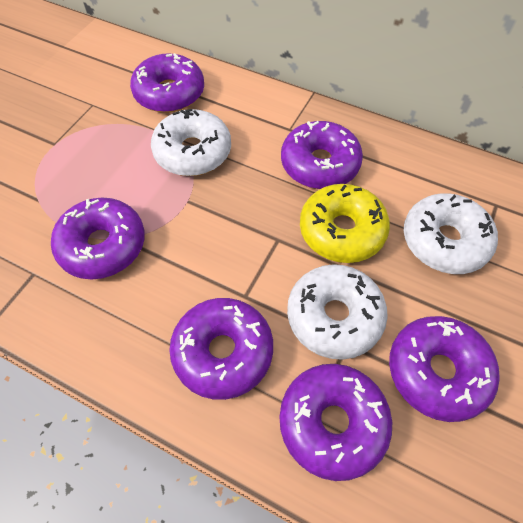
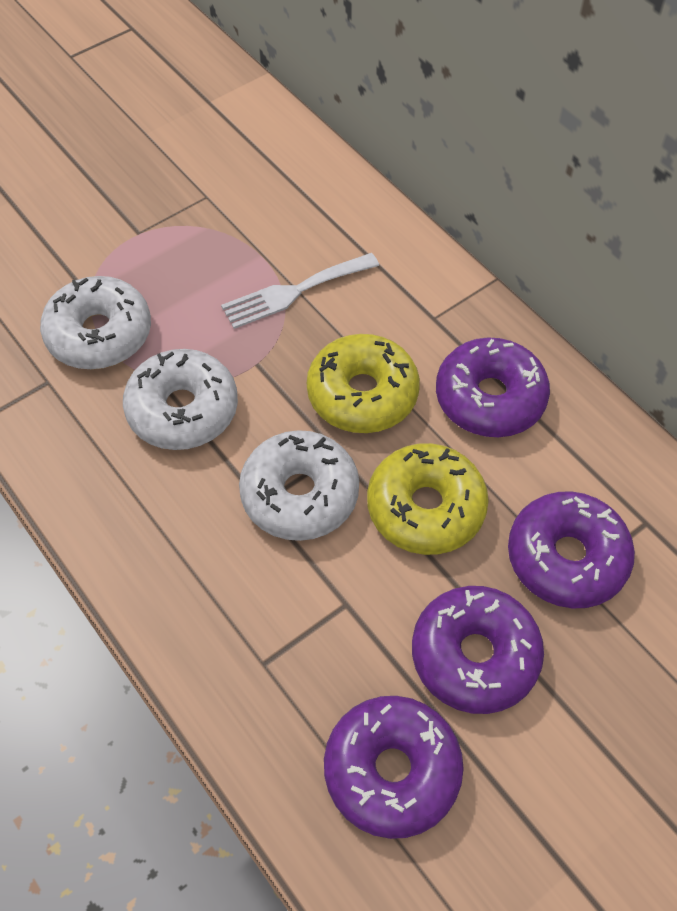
purple donut: 6 -> 4
white fork: 0 -> 1
yellow donut: 1 -> 2

